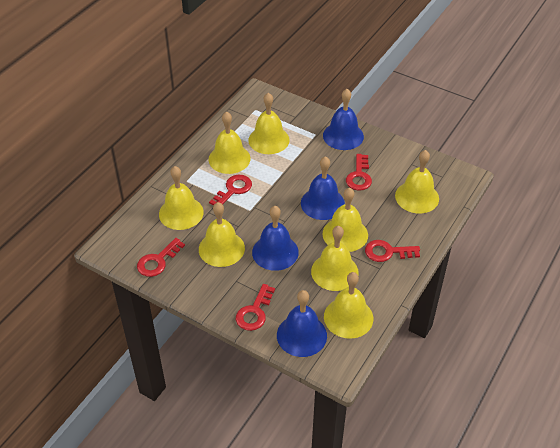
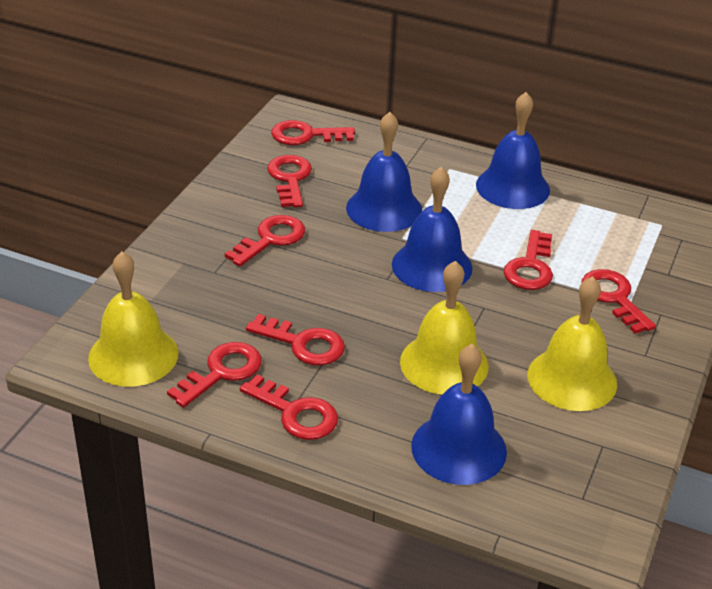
red key: 5 -> 8
yellow bell: 8 -> 3

